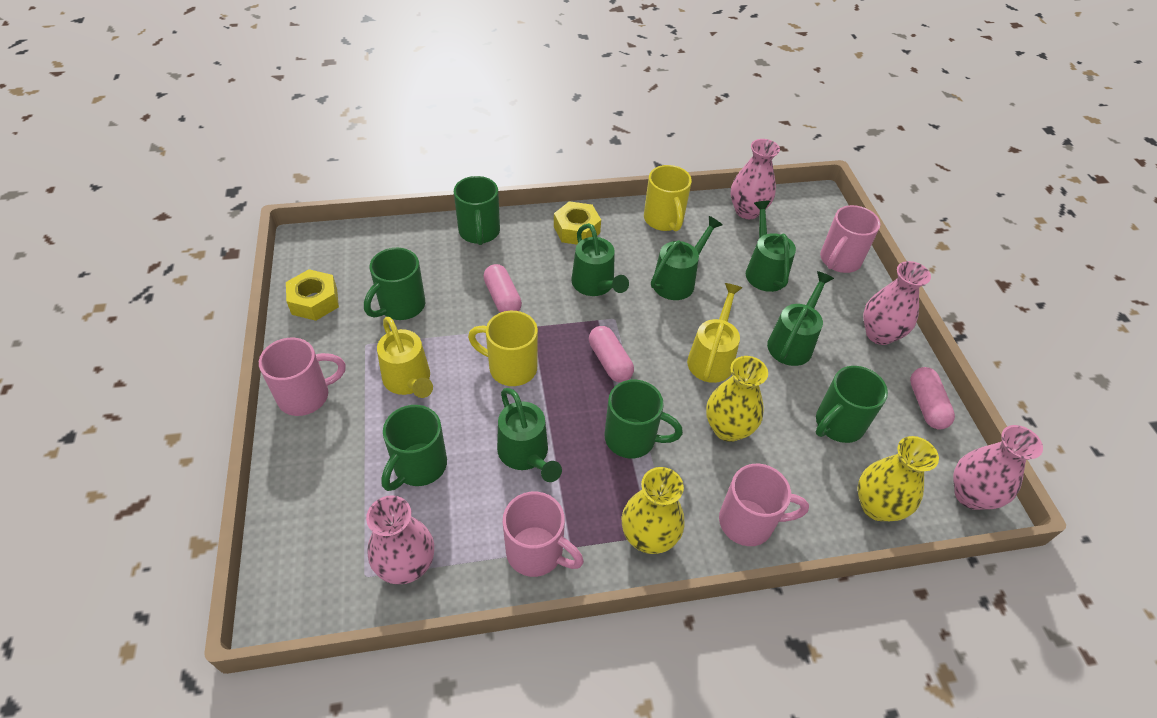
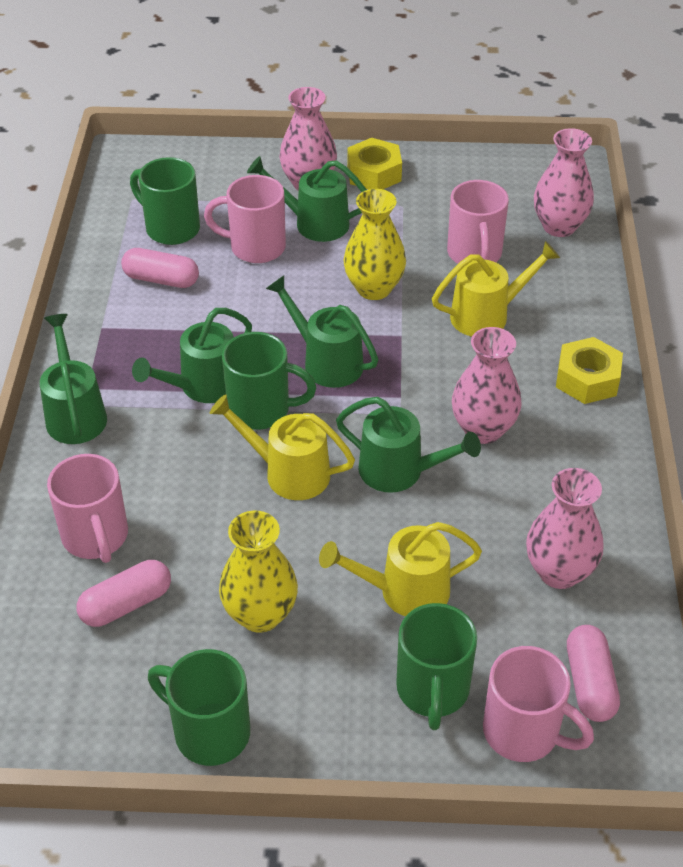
green mug: 5 -> 4
yellow mug: 2 -> 0
yellow vase: 3 -> 2
yellow watering can: 2 -> 3

